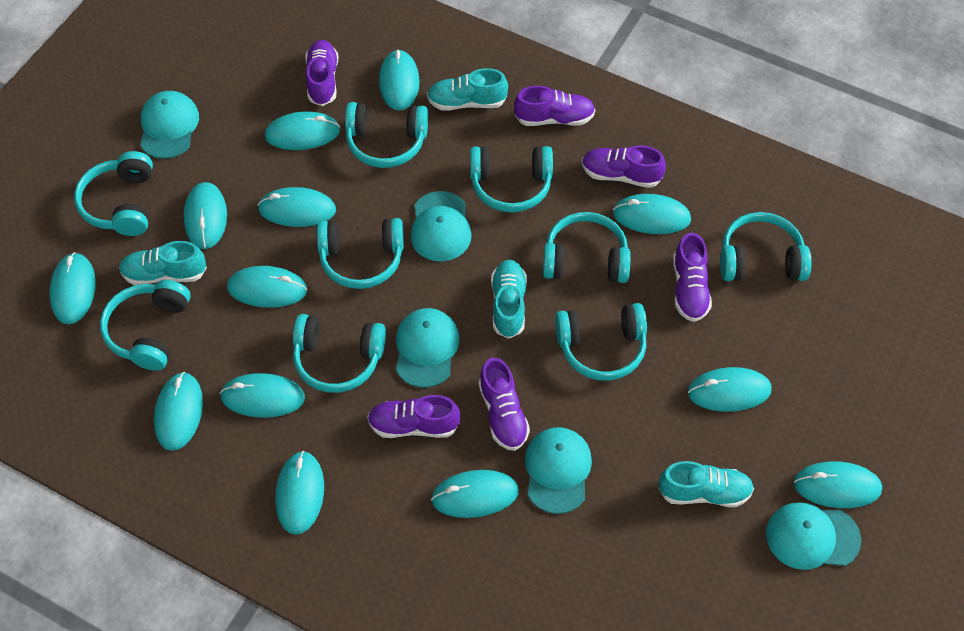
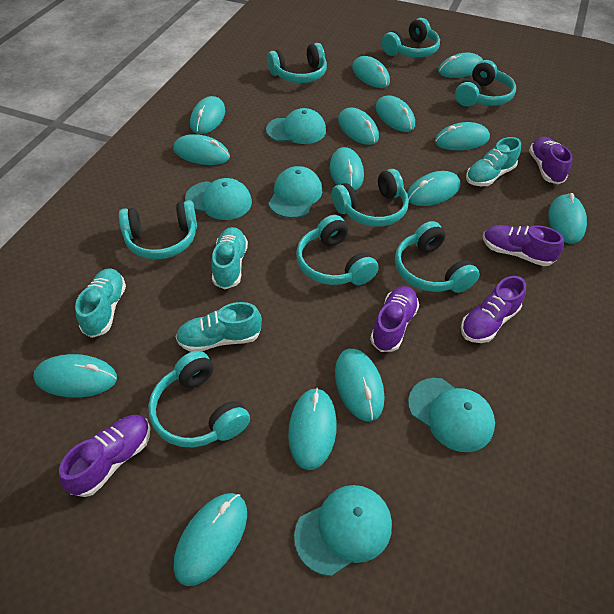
purple shoe: 6 -> 5
turquoise headphones: 9 -> 8
turquoise mouse: 13 -> 14

